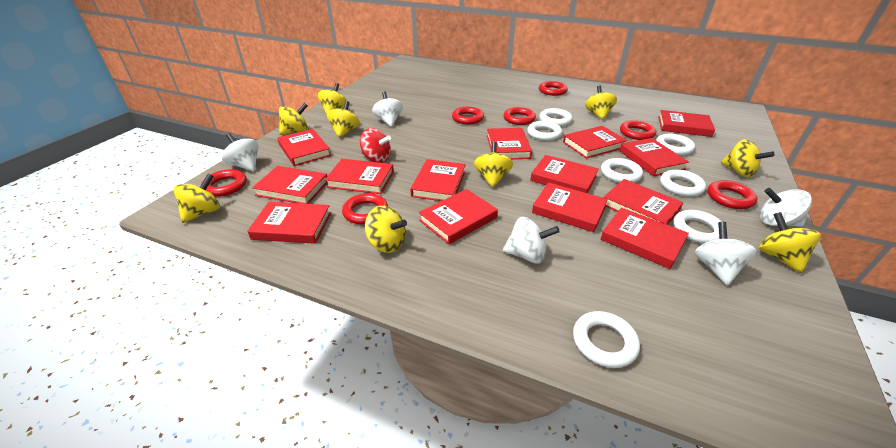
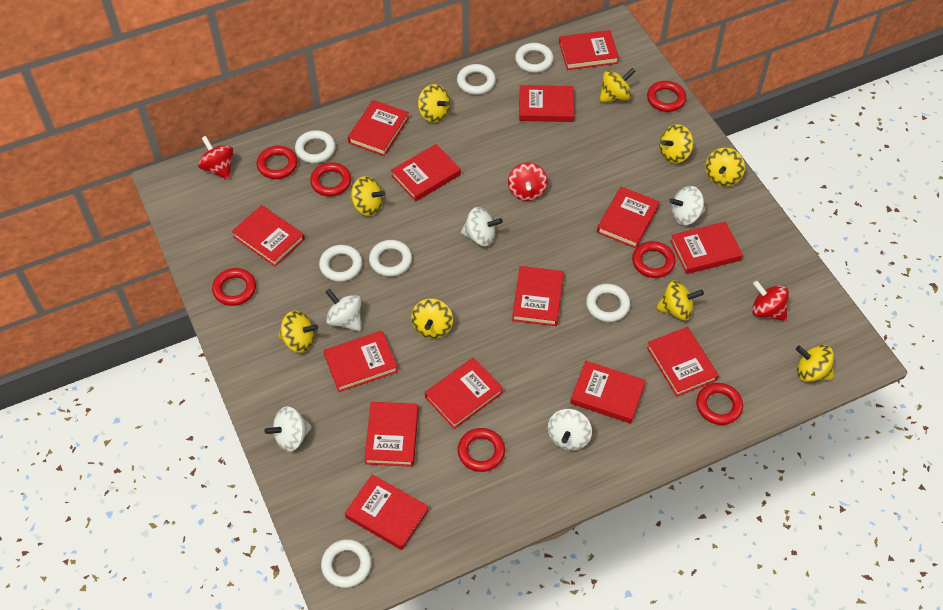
red spinning top: 1 -> 3

